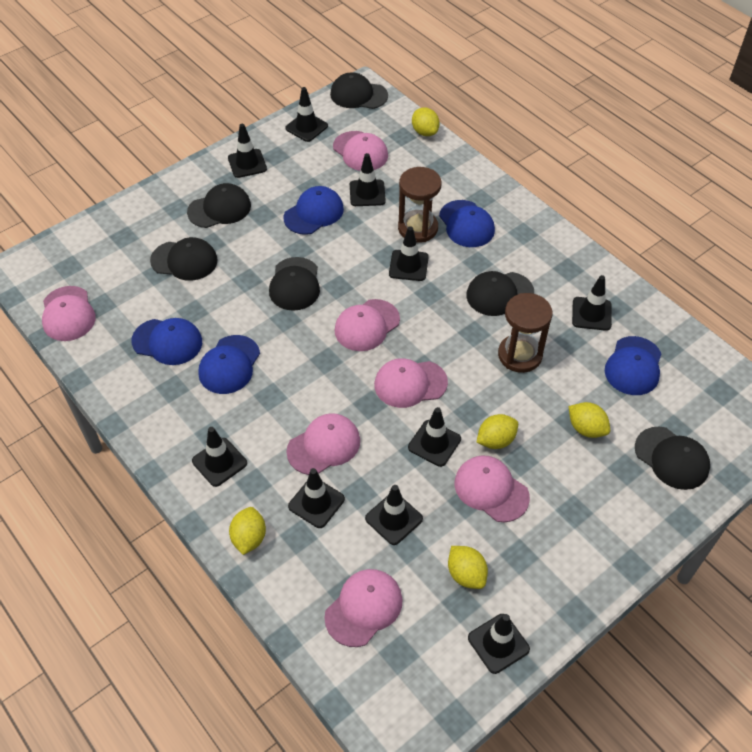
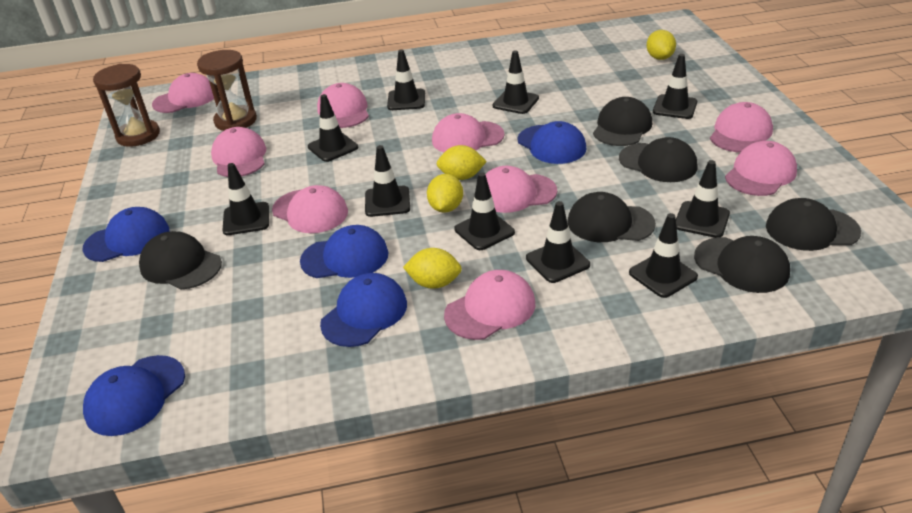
pink cap: 7 -> 9
yellow lemon: 5 -> 4

